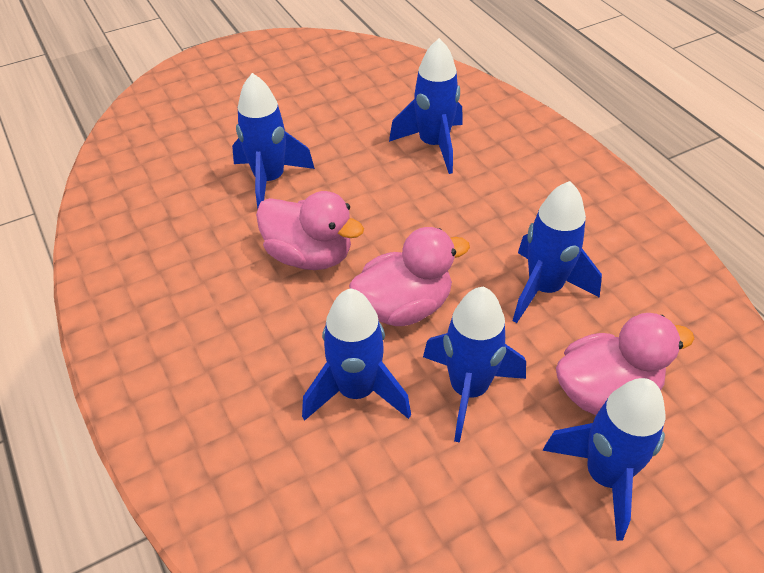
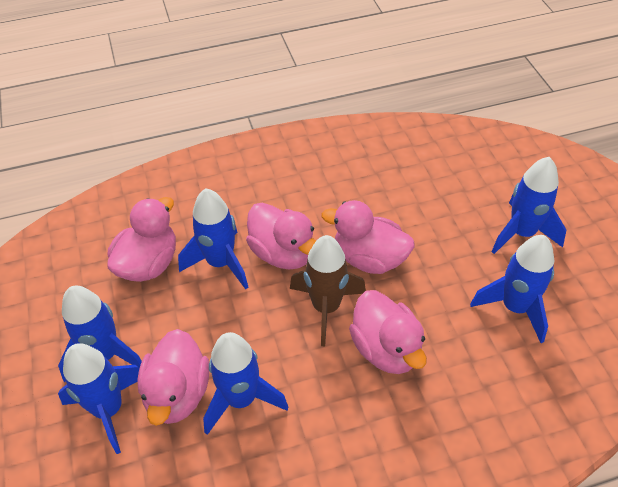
brown rocket: 0 -> 1
pink duck: 3 -> 5

